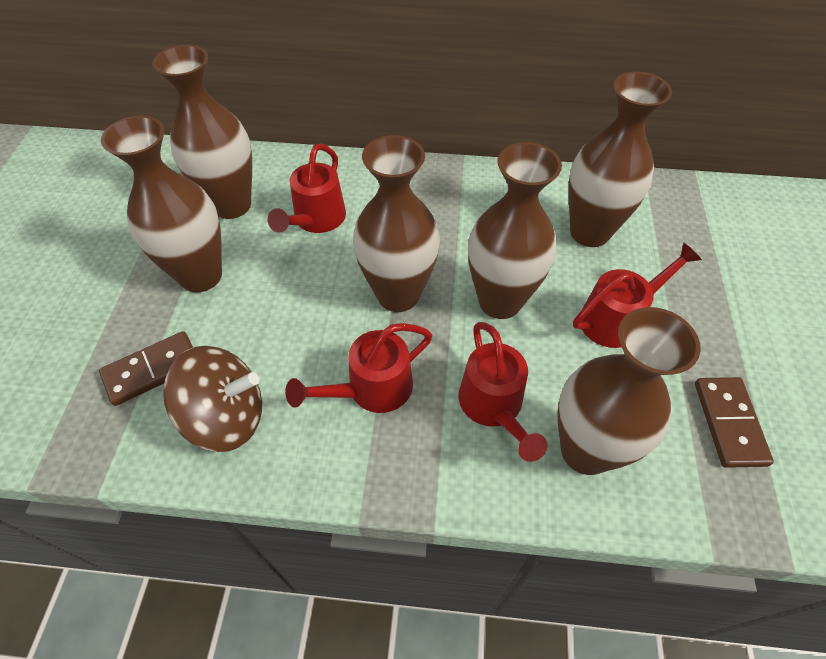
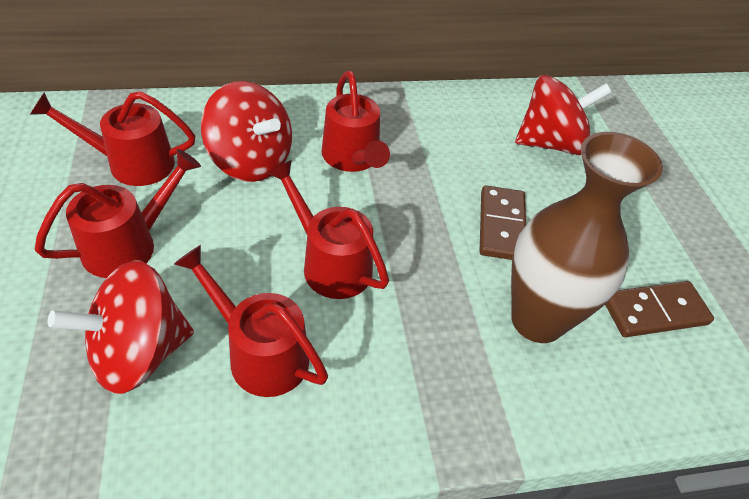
brown spinning top: 1 -> 0
brown vase: 6 -> 1
red spinning top: 0 -> 3
red watering can: 4 -> 5

